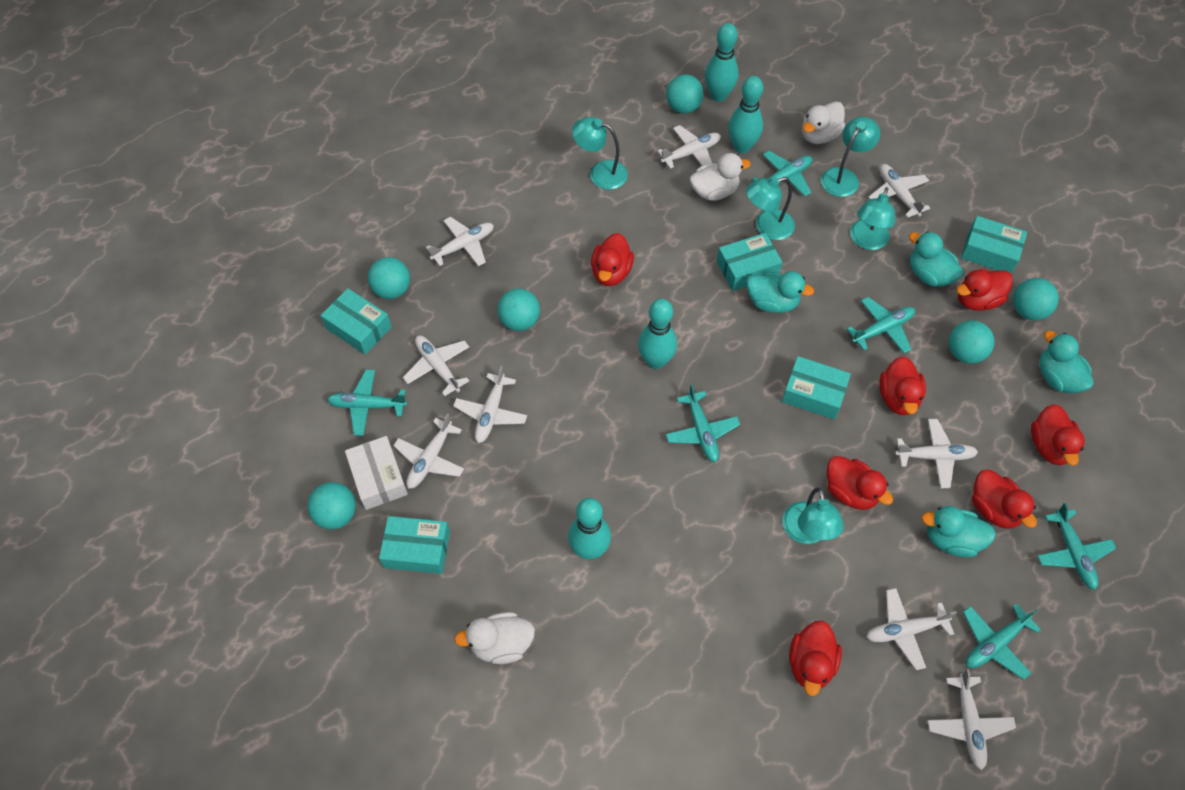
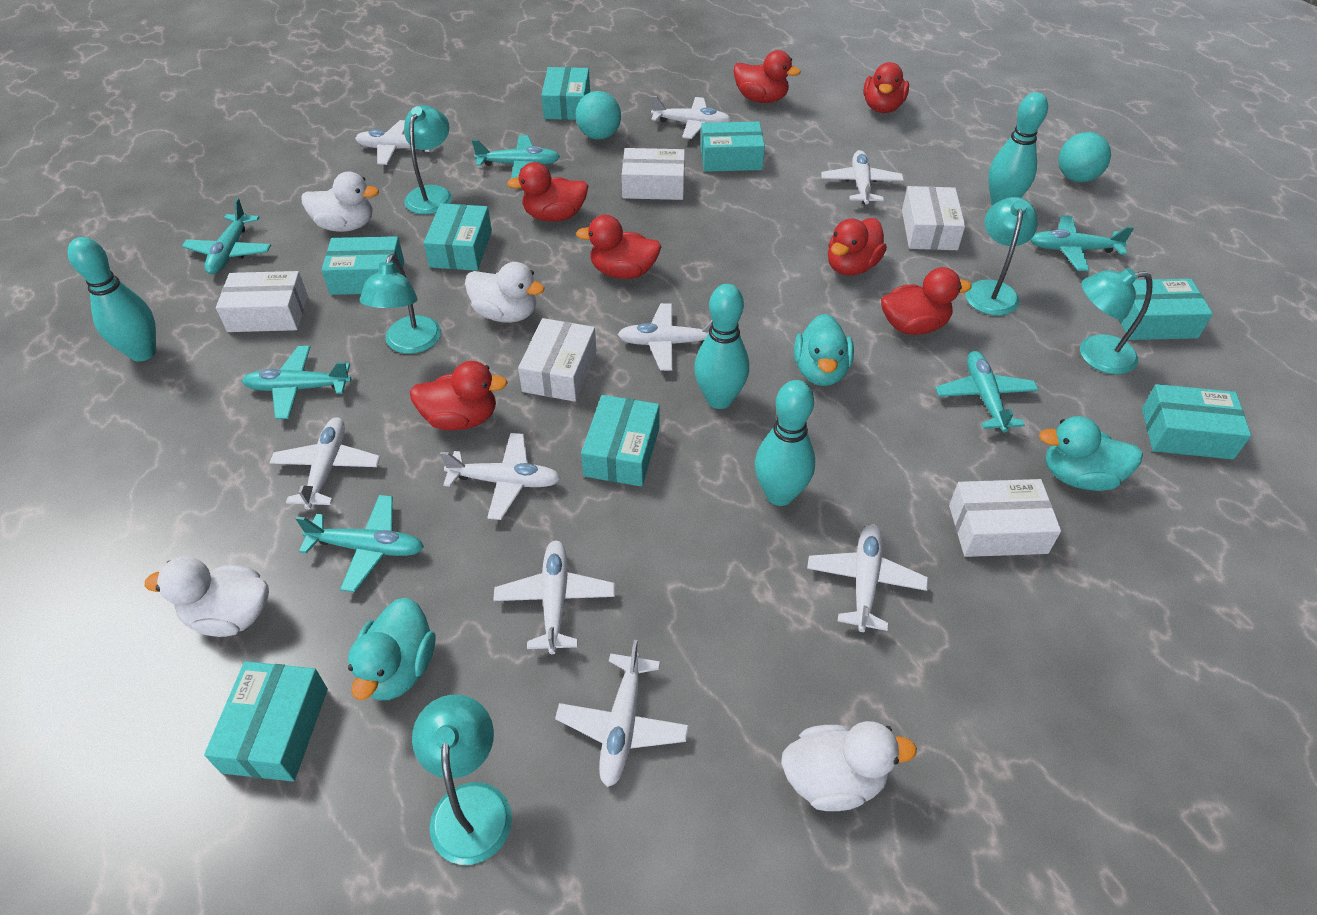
turquoise ball: 6 -> 2
turquoise box: 5 -> 8
turquoise duck: 4 -> 3
white box: 1 -> 5
white duck: 3 -> 4

